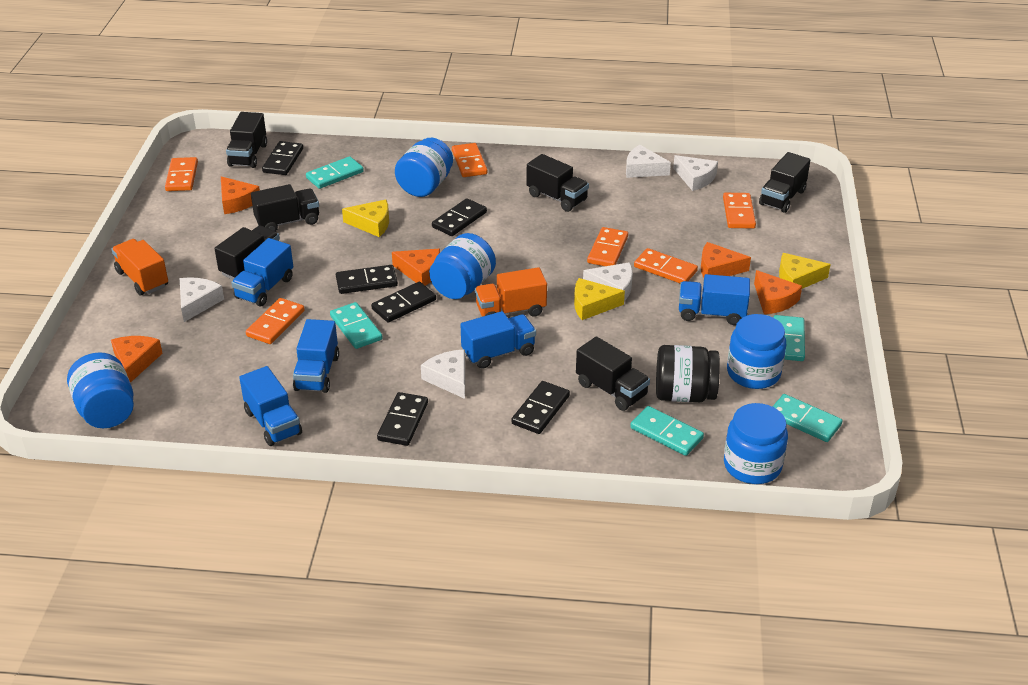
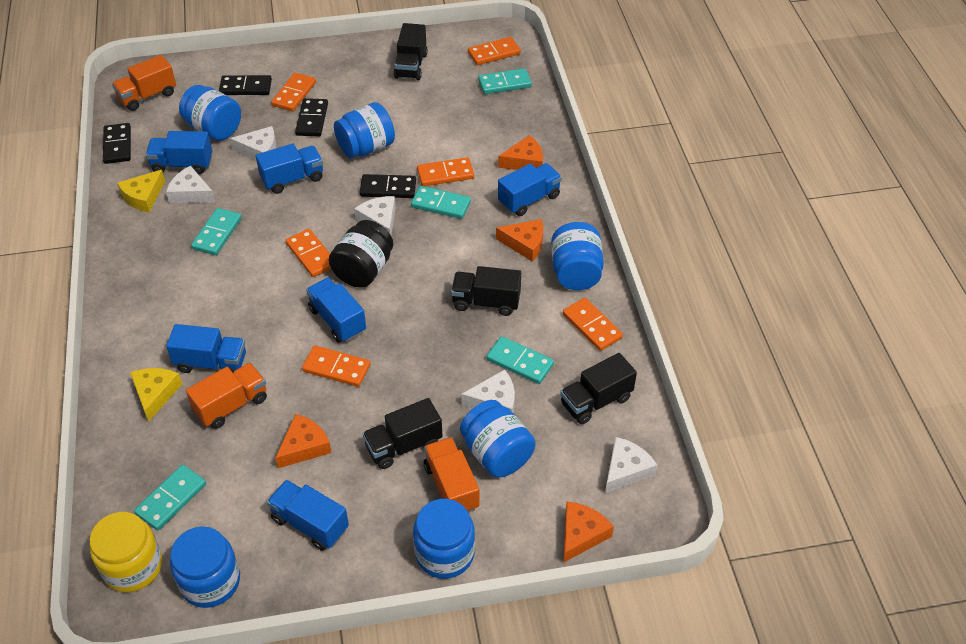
black domino: 6 -> 4
black truck: 6 -> 4
blue jar: 5 -> 6
blue truck: 5 -> 6
orange cheese: 5 -> 4
orange truck: 2 -> 3
yellow cheese: 3 -> 2
yellow jar: 0 -> 1

